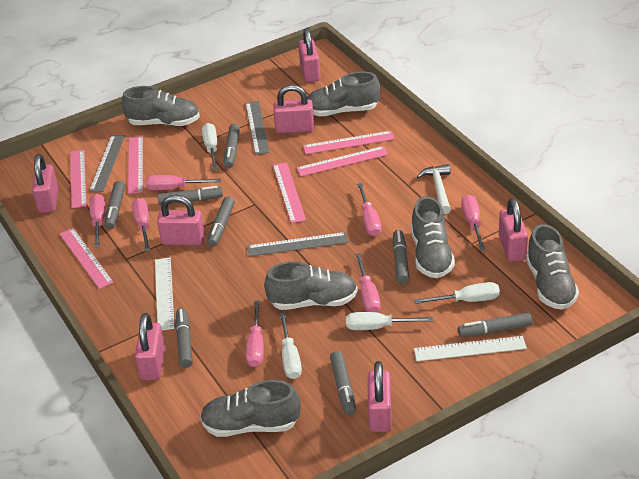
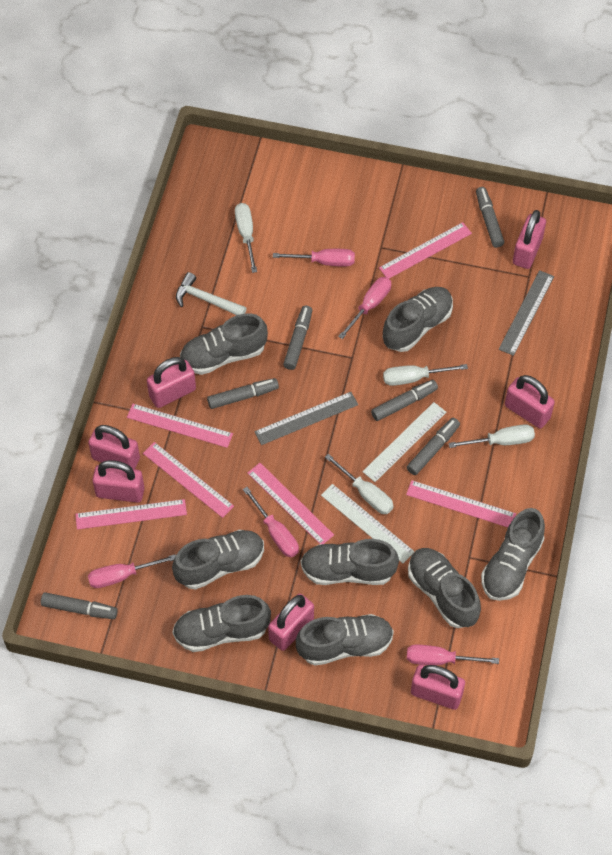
grey marker: 8 -> 6
grey ruler: 3 -> 2
grey shoe: 6 -> 8
pink screwdriver: 7 -> 5

